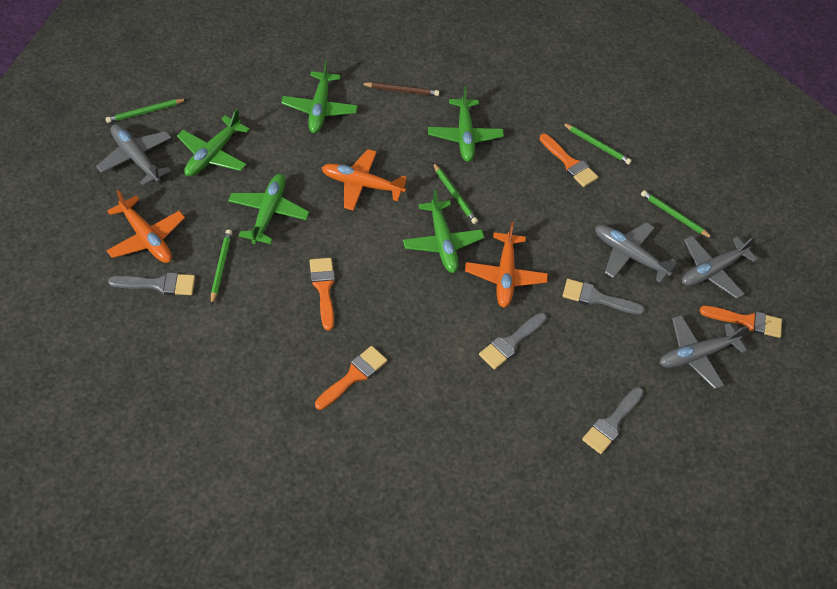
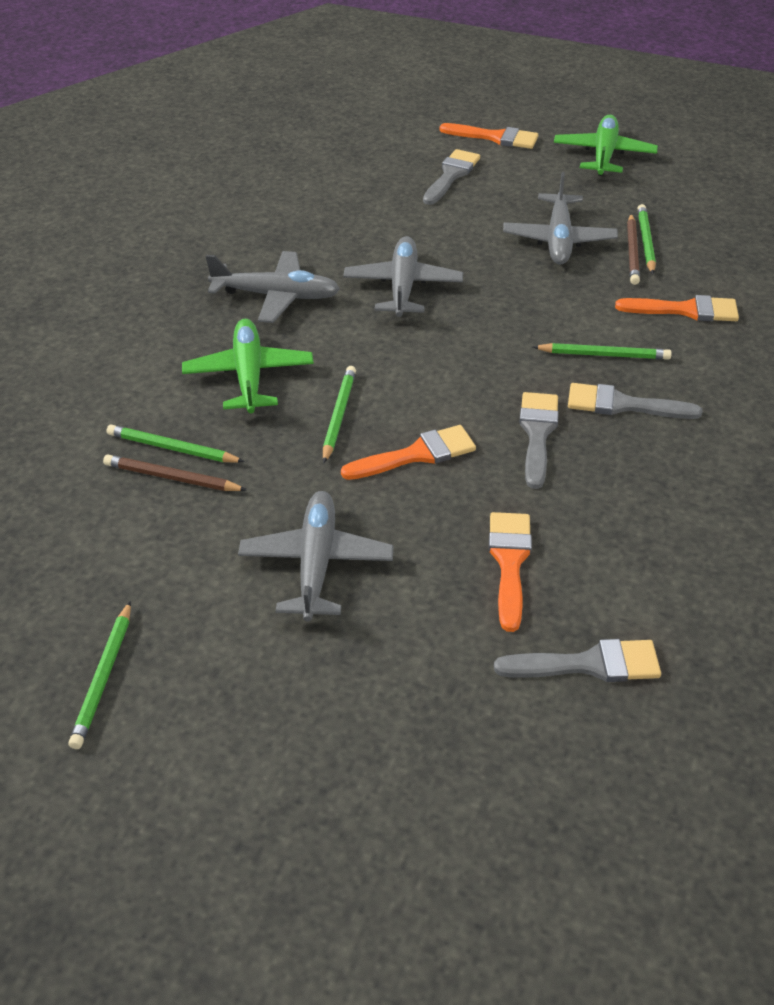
brown pencil: 1 -> 2
green plane: 5 -> 2
orange plane: 3 -> 0

